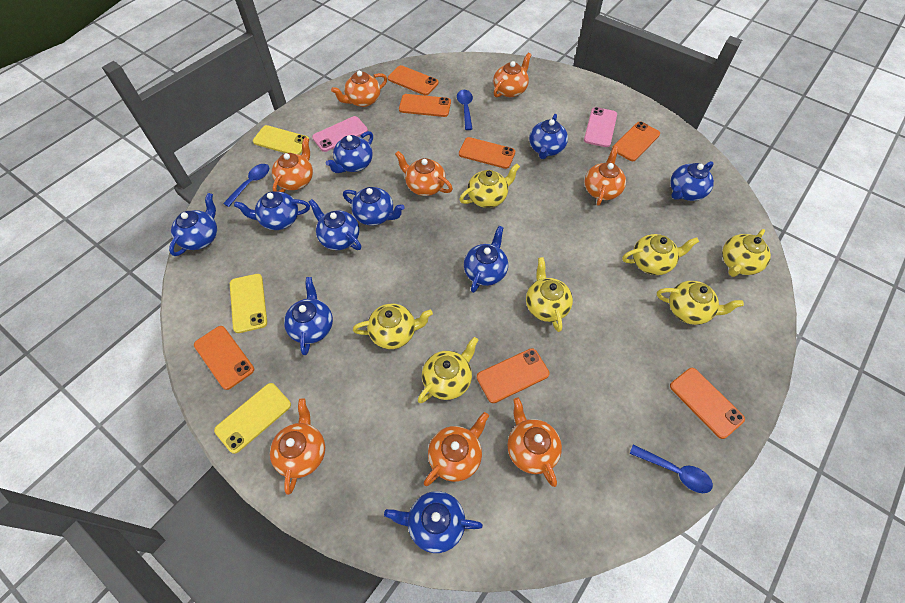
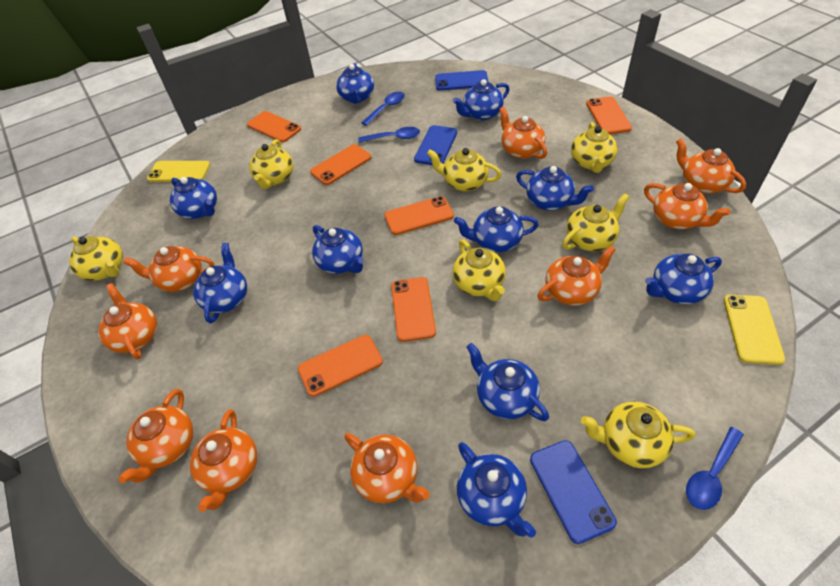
blue phone: 0 -> 3
orange phone: 7 -> 6
orange teapot: 8 -> 9
pink phone: 2 -> 0
yellow phone: 3 -> 2

